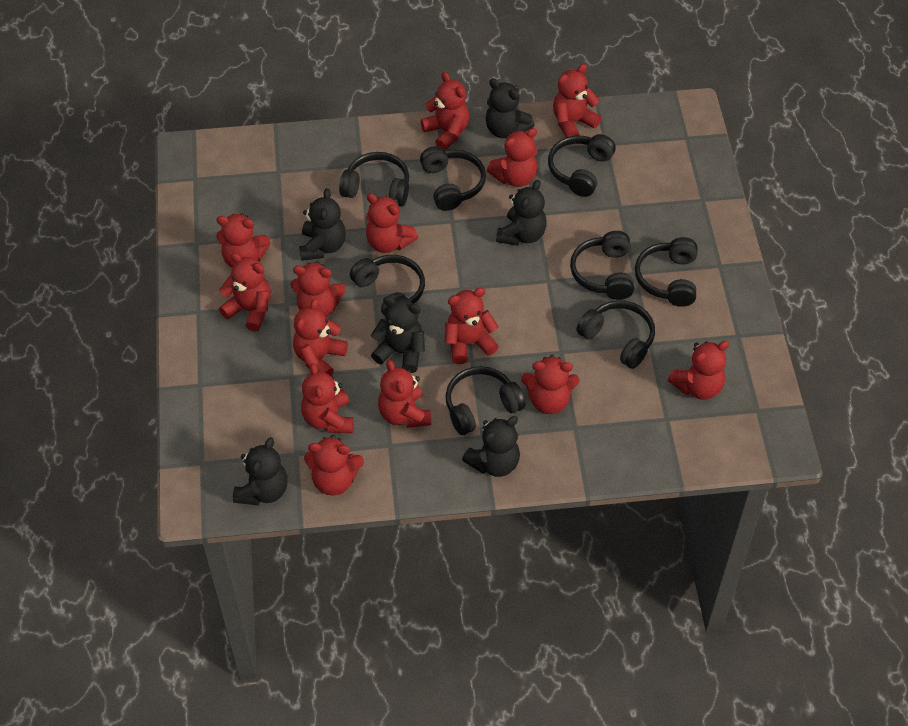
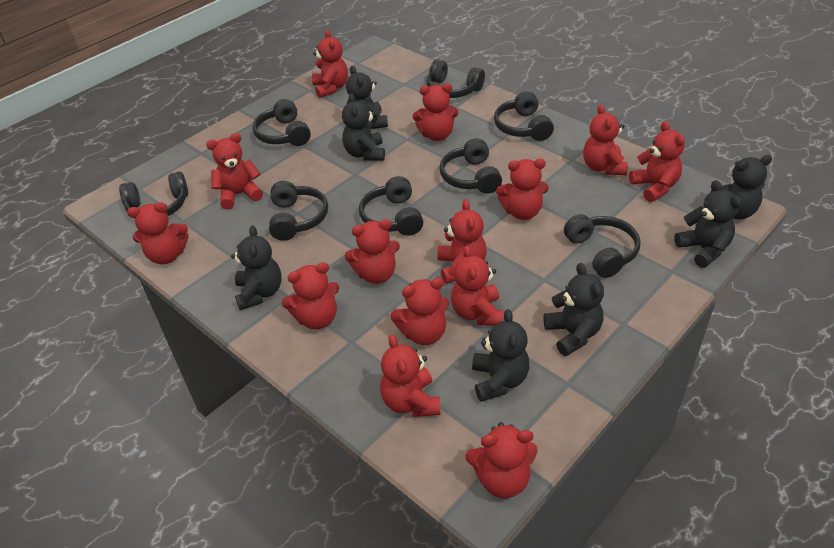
black teddy bear: 6 -> 7

